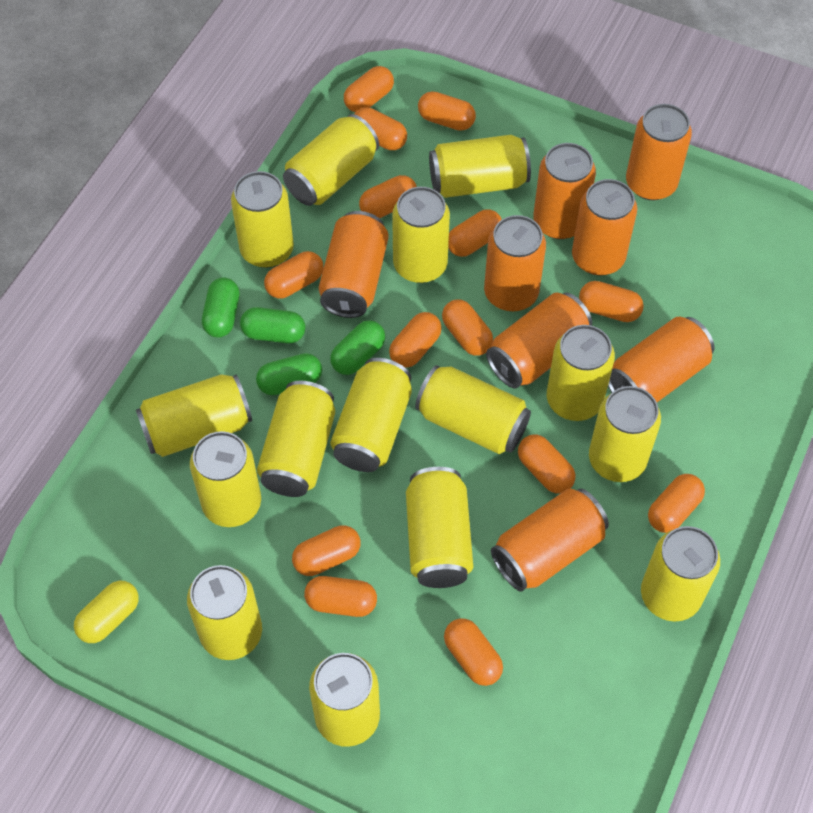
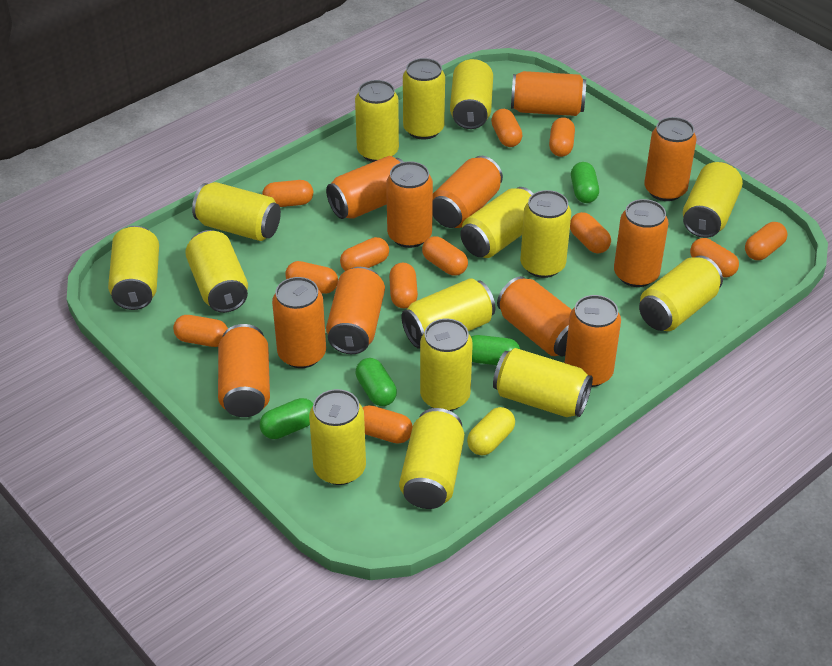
orange can: 8 -> 11
orange capsule: 14 -> 12

